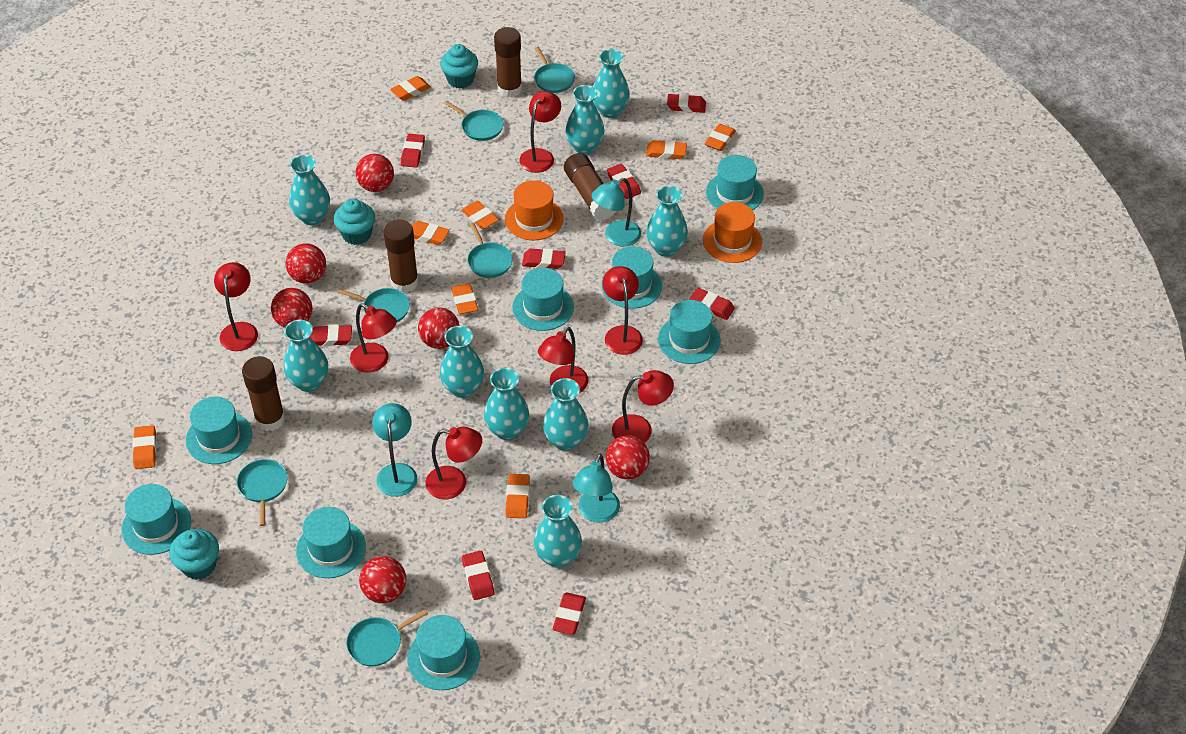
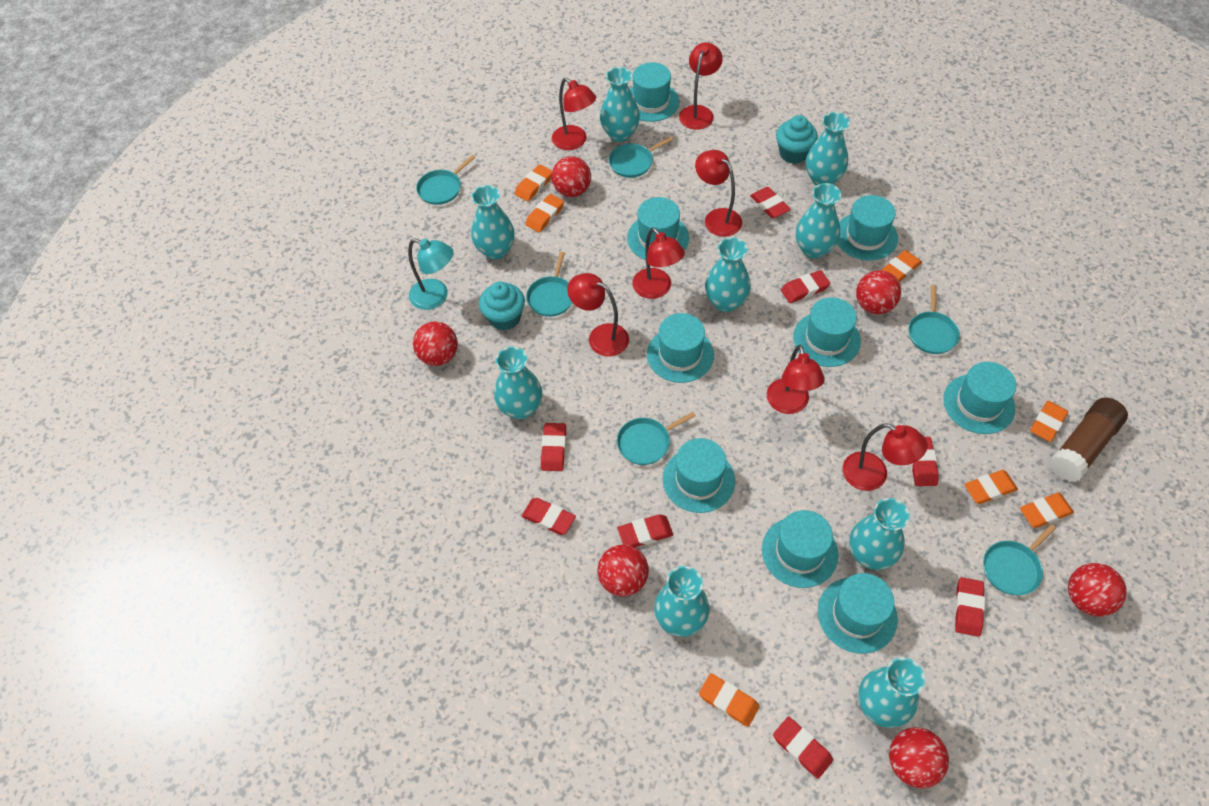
brown glue stick: 4 -> 1
orange eraser: 8 -> 7
orange hat: 2 -> 0
turquoise cupcake: 3 -> 2
turquoise hat: 8 -> 9
turquoise lamp: 3 -> 1

